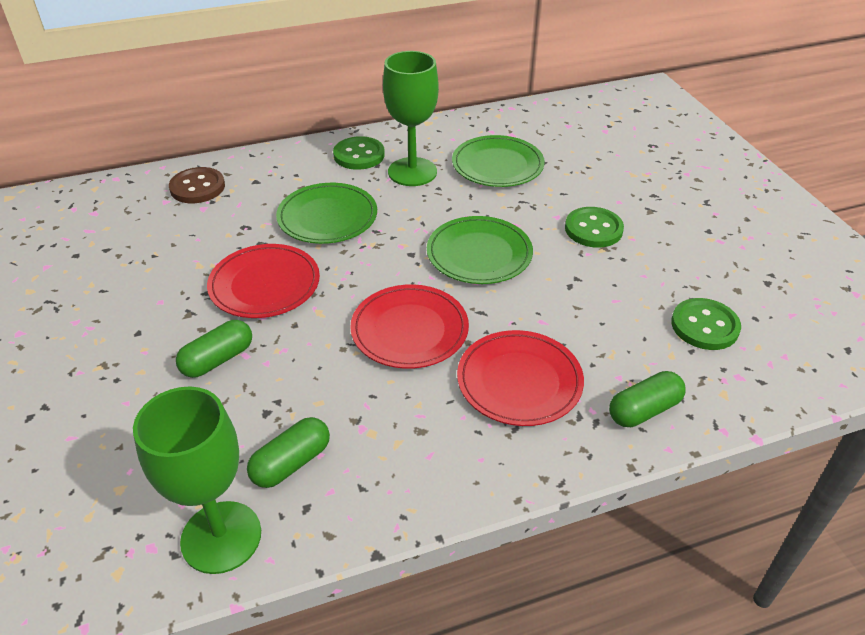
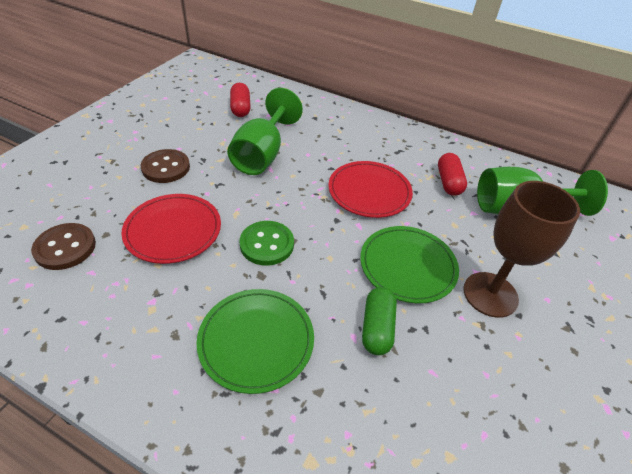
brown button: 1 -> 2
brown goblet: 0 -> 1
green button: 3 -> 1
green capsule: 3 -> 1
green plate: 3 -> 2
red capsule: 0 -> 2
red plate: 3 -> 2

